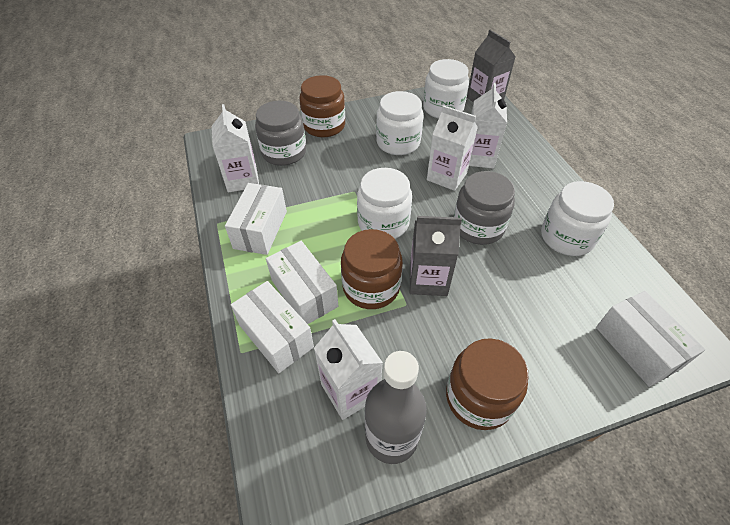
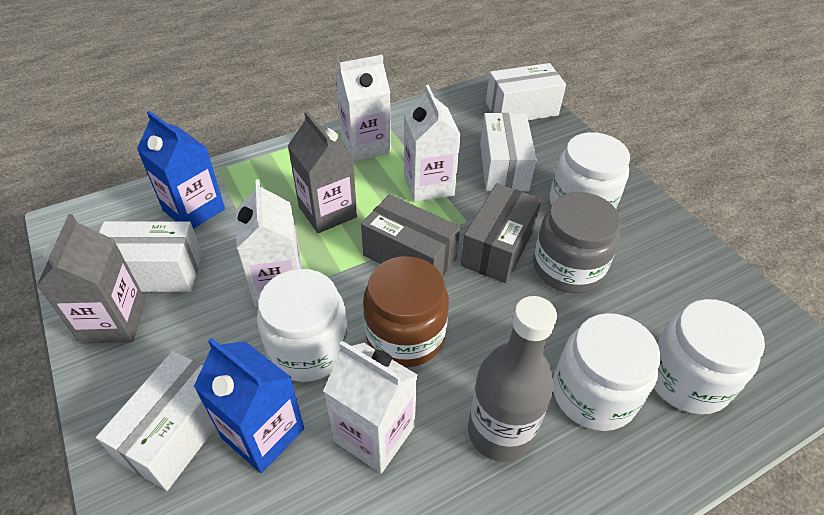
blue carton: 0 -> 2
brown jar: 3 -> 1
grey box: 0 -> 2
grey jar: 2 -> 1

